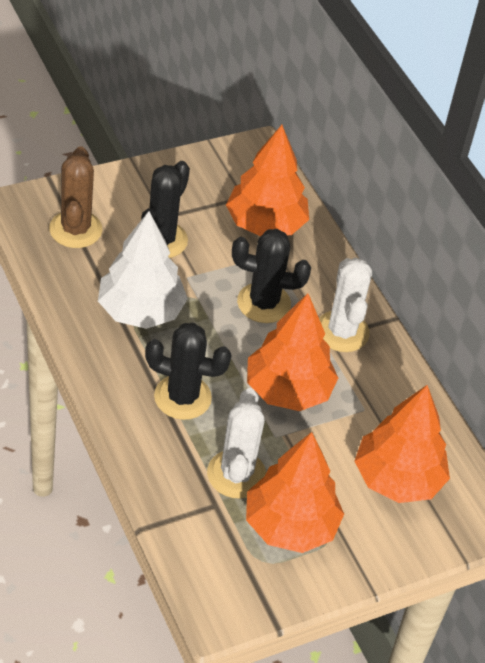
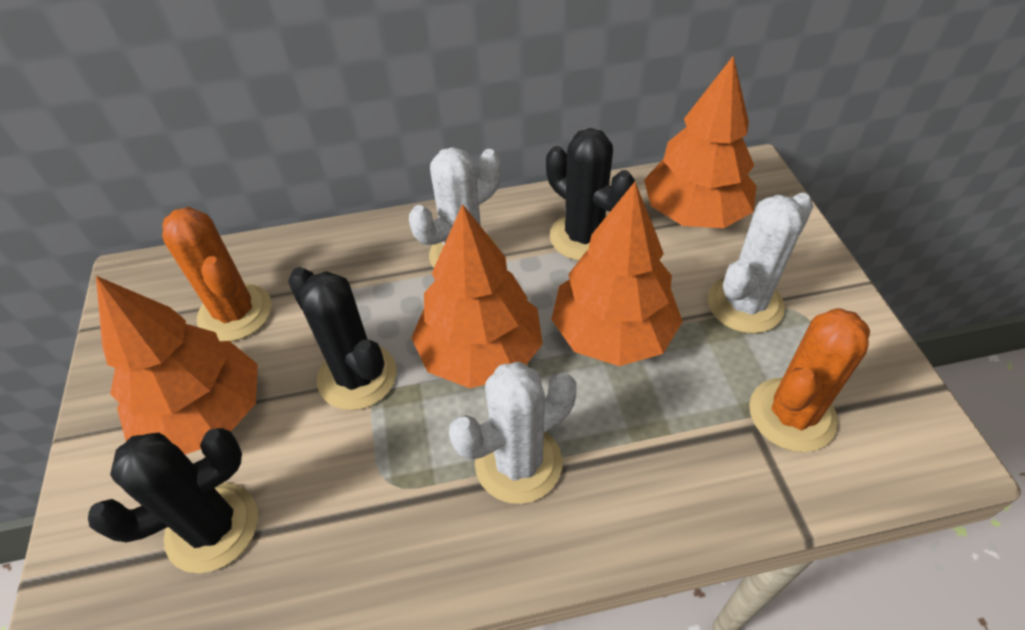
brown cactus: 1 -> 0
orange cactus: 0 -> 2
white cactus: 2 -> 3
white tree: 1 -> 0

